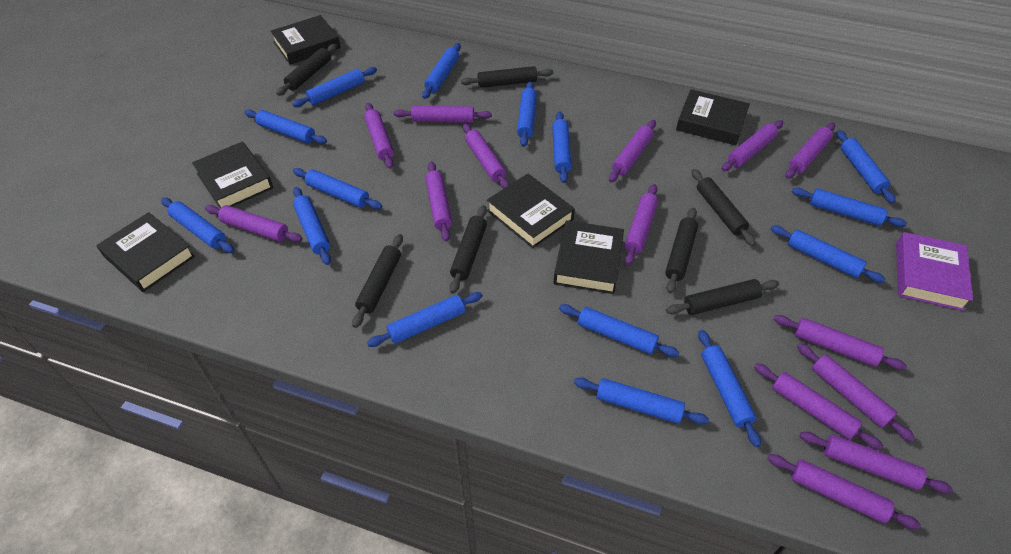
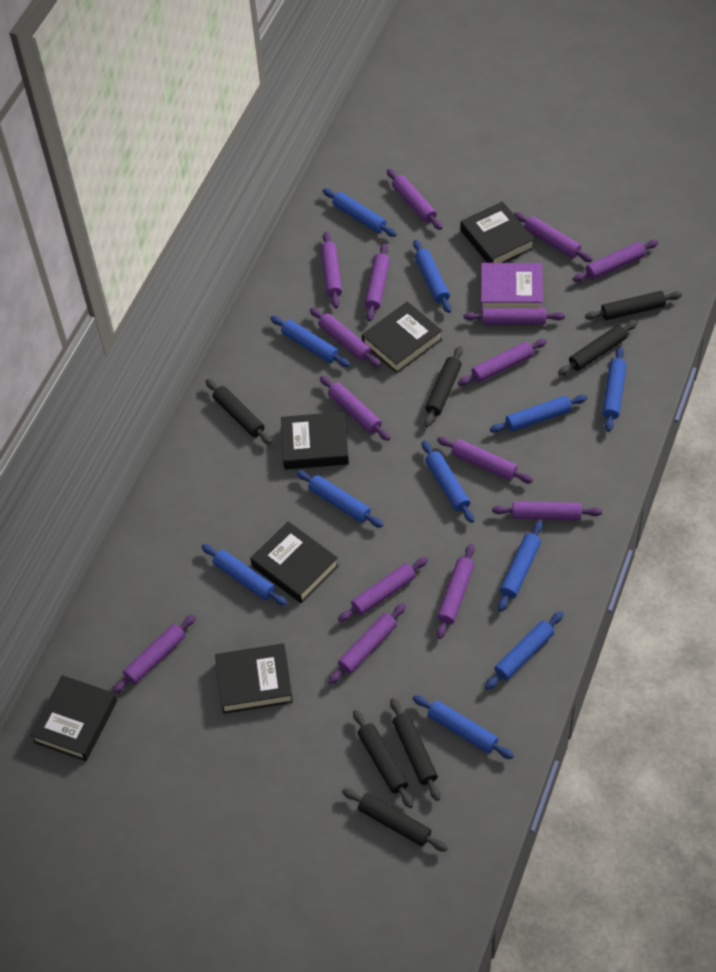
blue rolling pin: 15 -> 11
purple rolling pin: 14 -> 15

